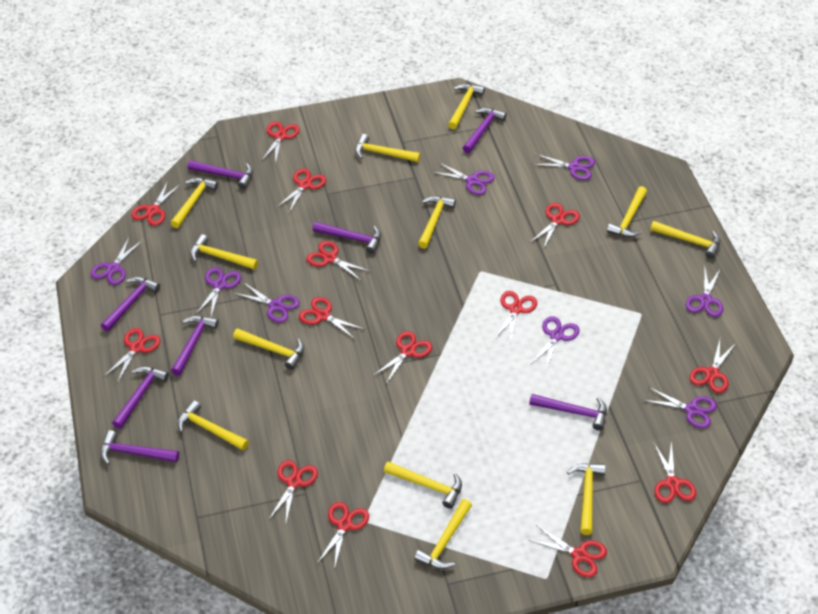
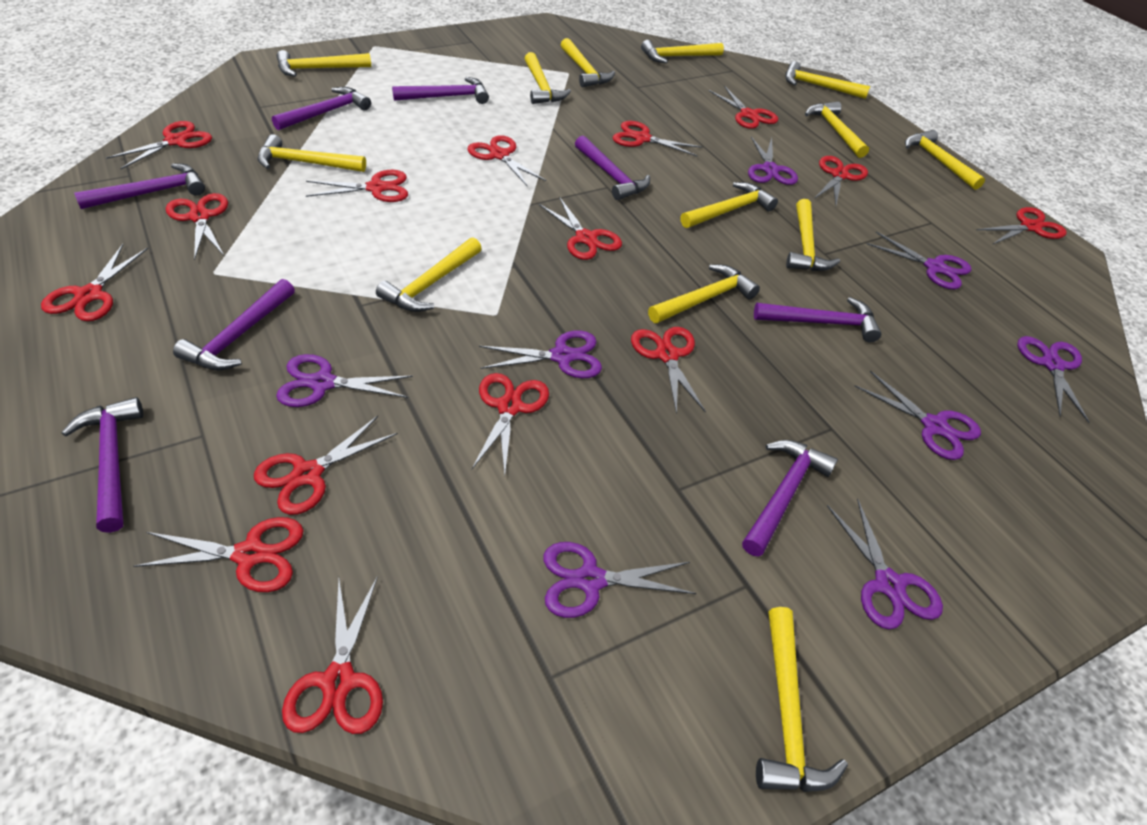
red scissors: 14 -> 15
yellow hammer: 12 -> 13

